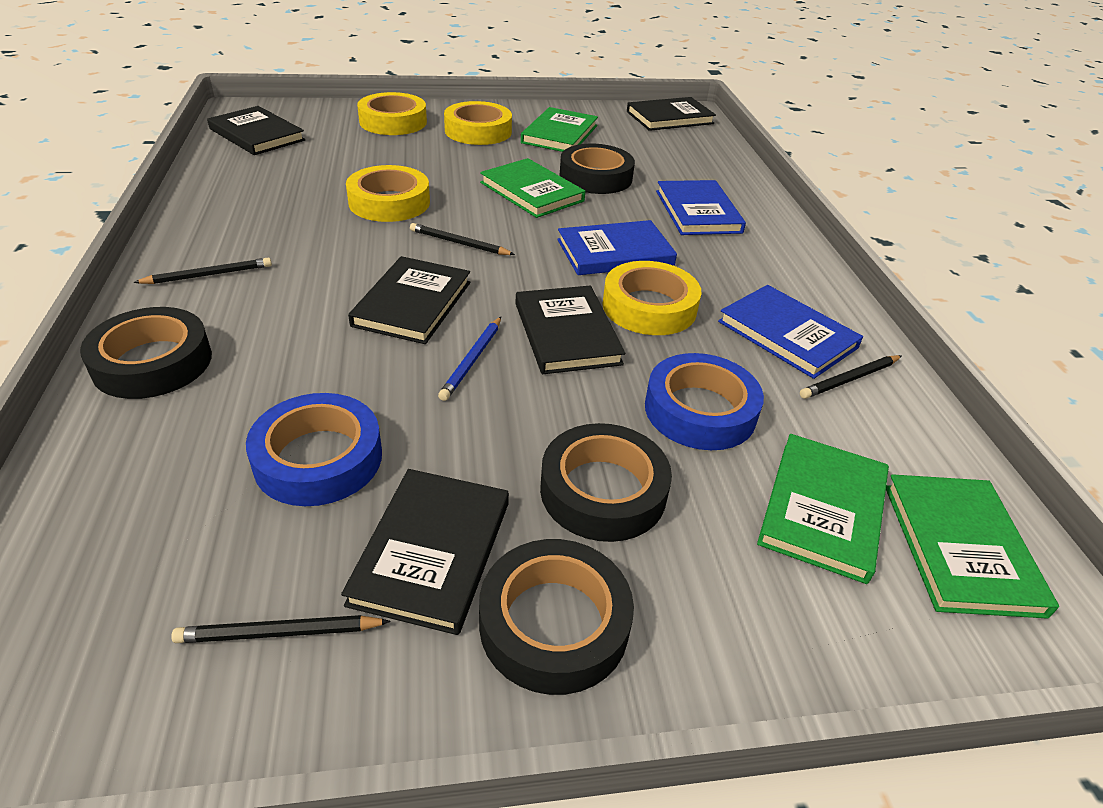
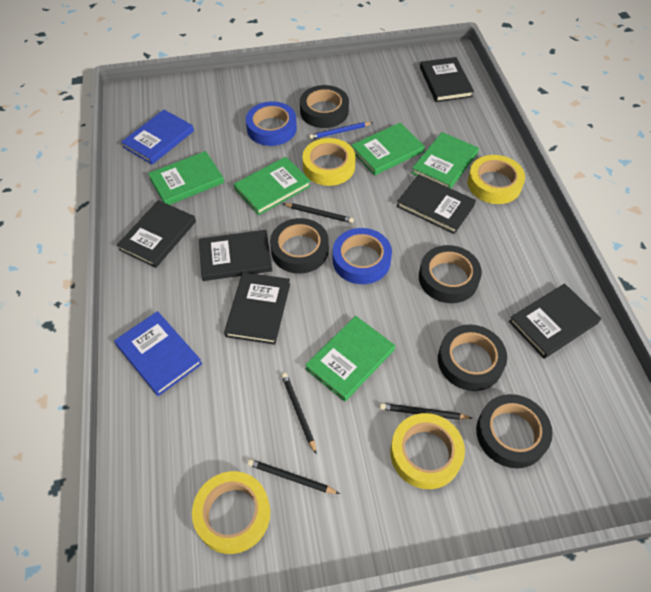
black book: 5 -> 6
black tape: 4 -> 5
blue book: 3 -> 2
green book: 4 -> 5

